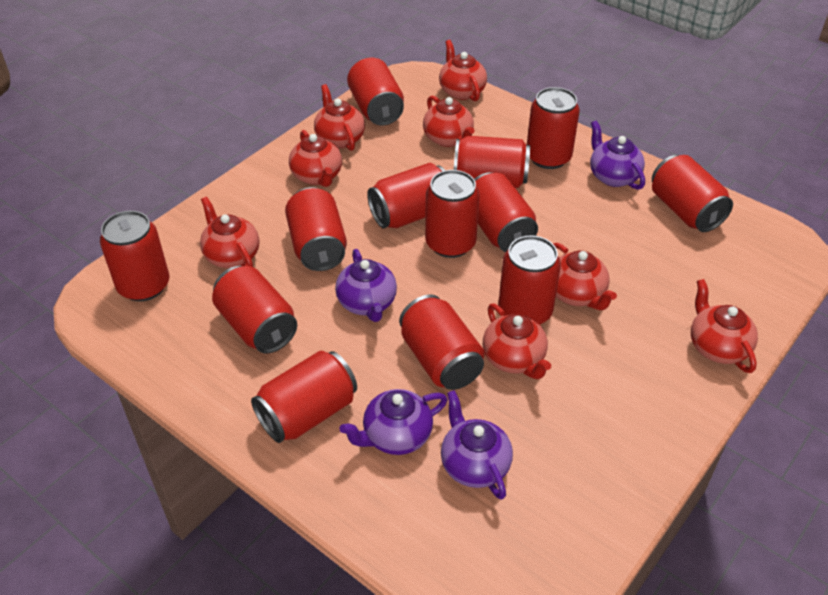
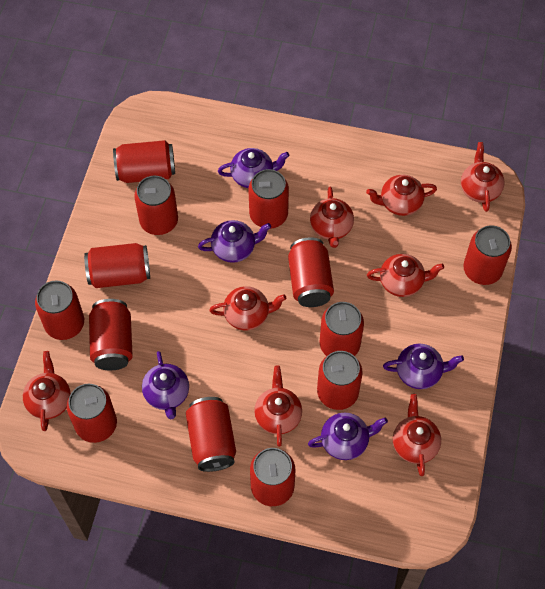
purple teapot: 4 -> 5

